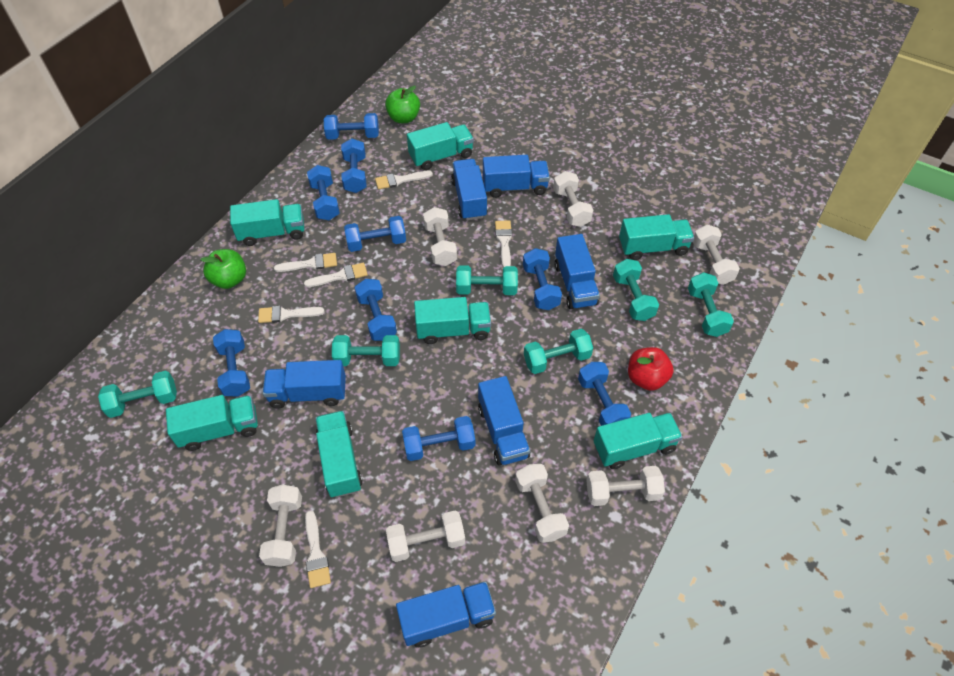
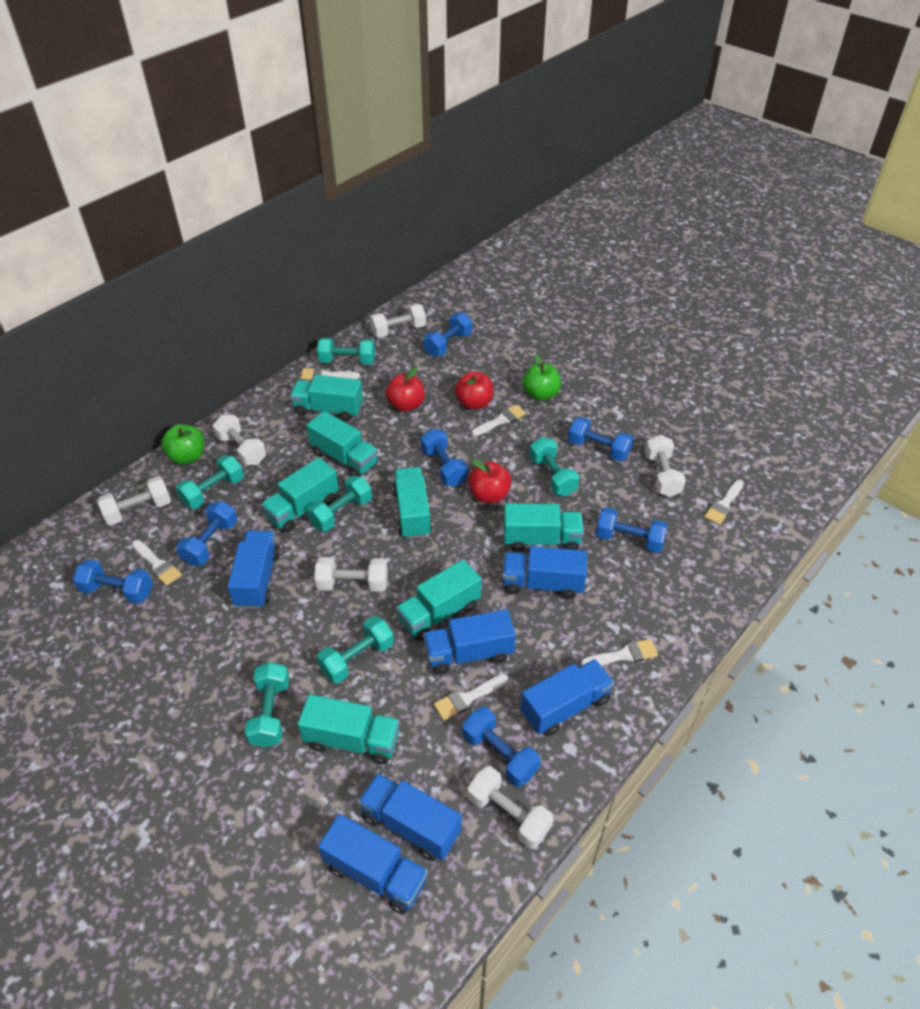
blue dumbbell: 9 -> 7
red apple: 1 -> 3
white dumbbell: 7 -> 6

